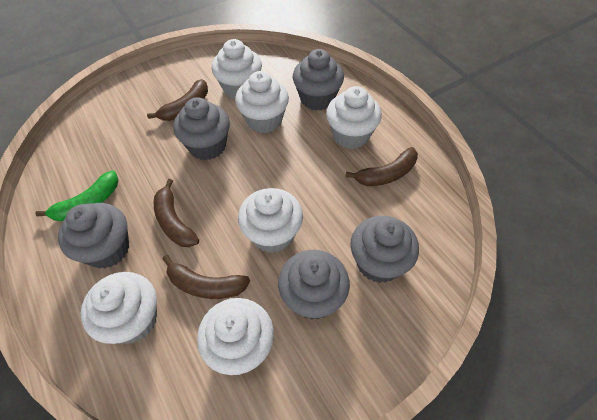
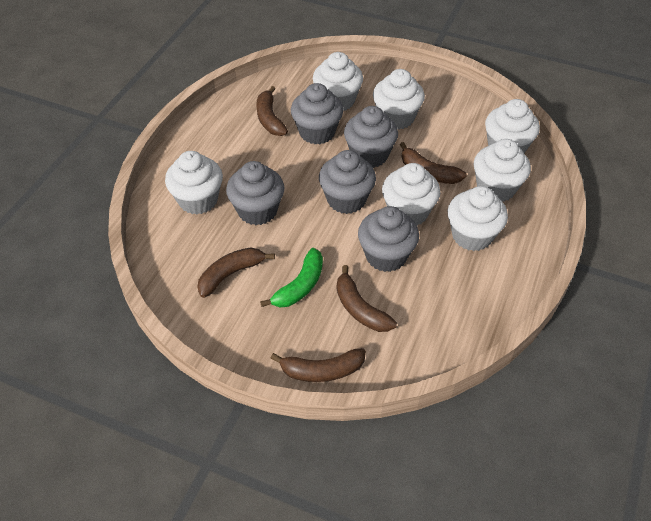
brown banana: 4 -> 5
white cupcake: 6 -> 7

